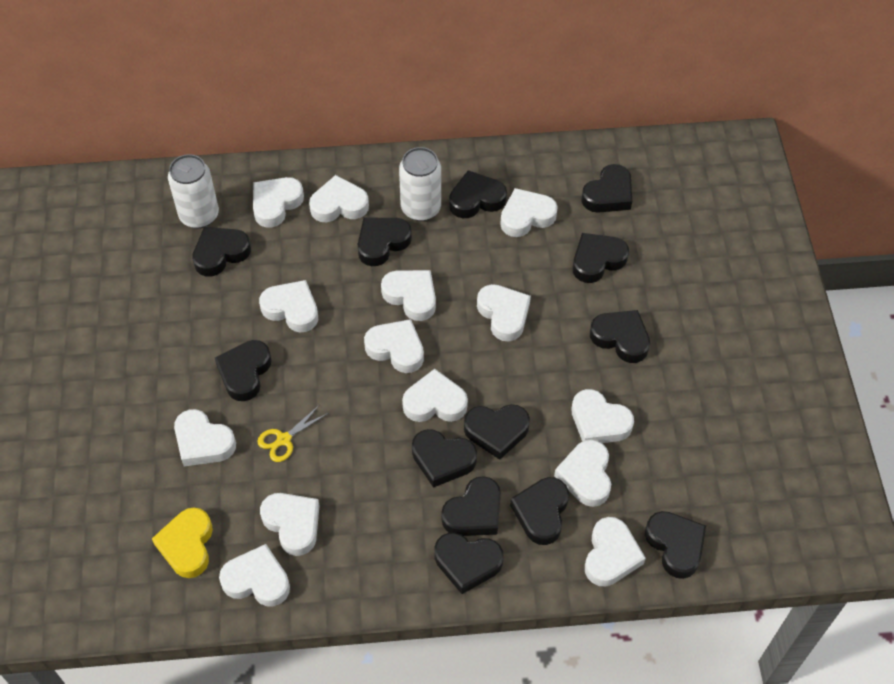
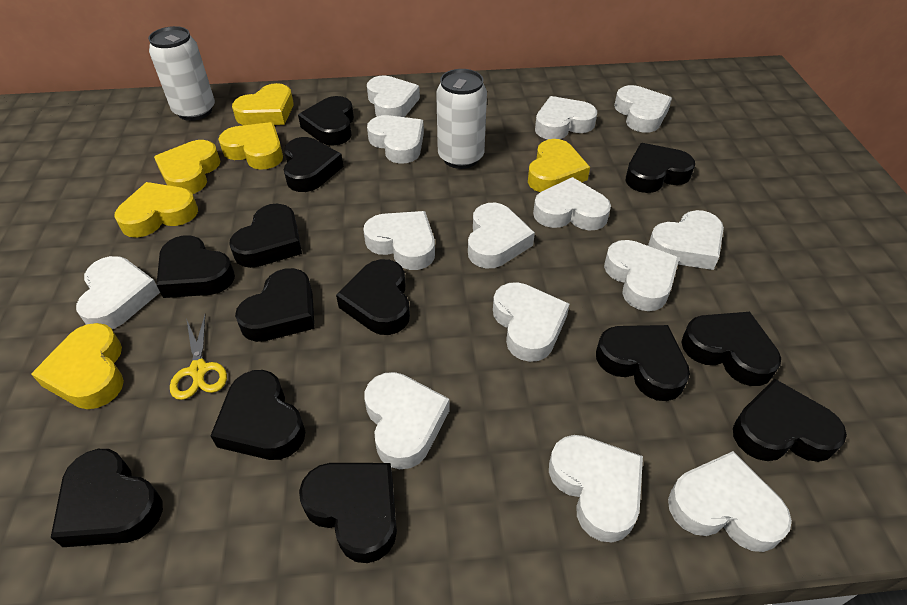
yellow heart: 1 -> 6

